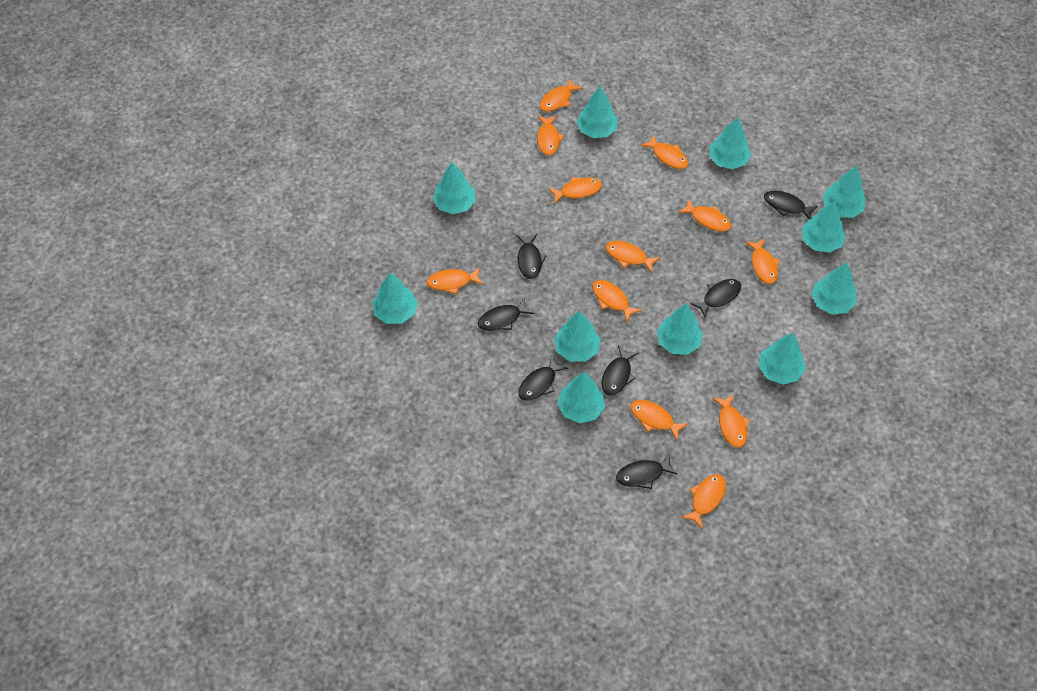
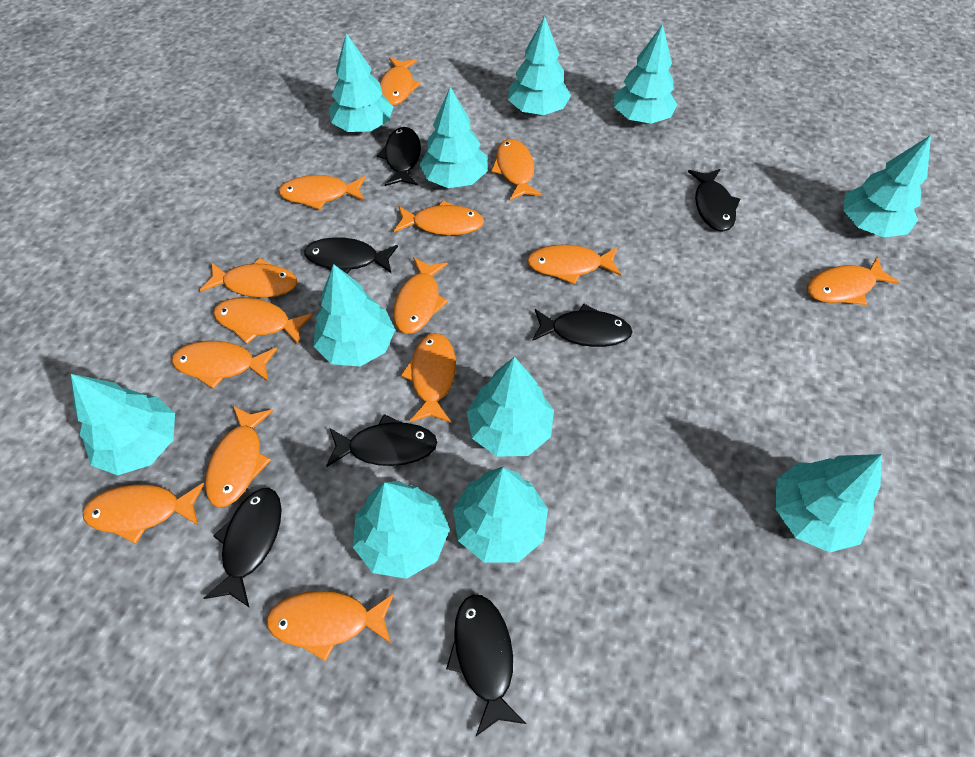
orange fish: 12 -> 14

